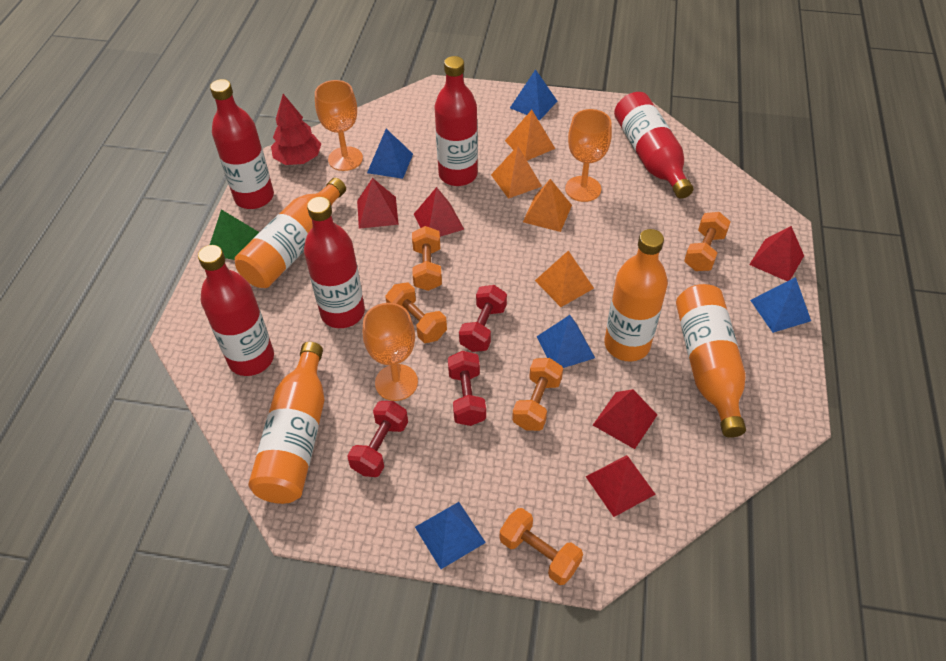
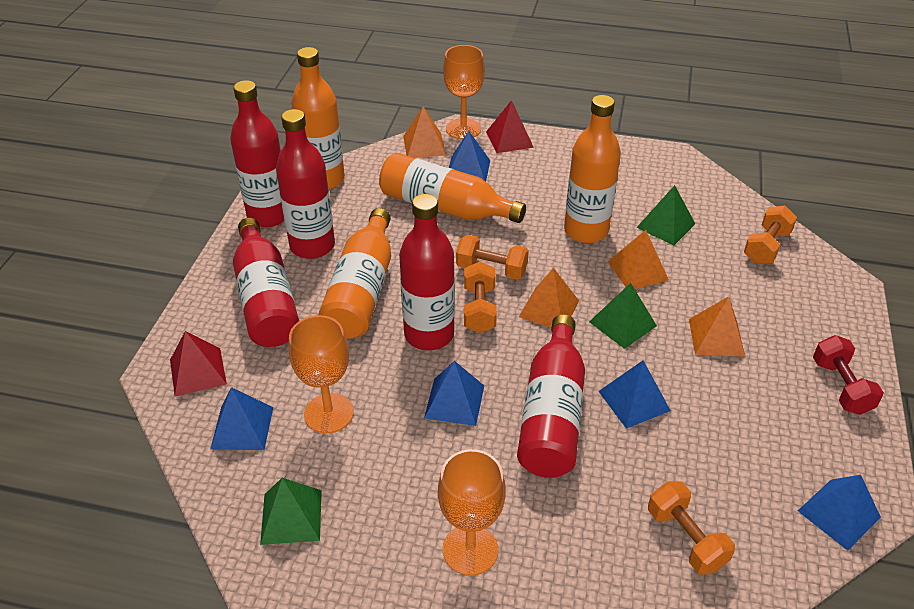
green pyramid: 1 -> 3
orange dumbbell: 5 -> 4
red dumbbell: 3 -> 1
red pyramid: 5 -> 2
red tree: 1 -> 0

